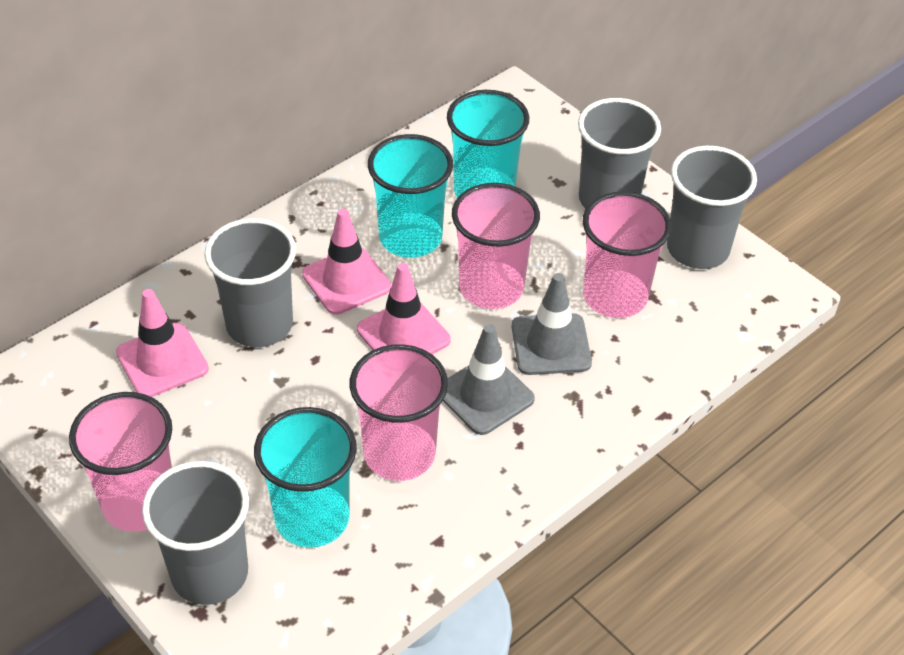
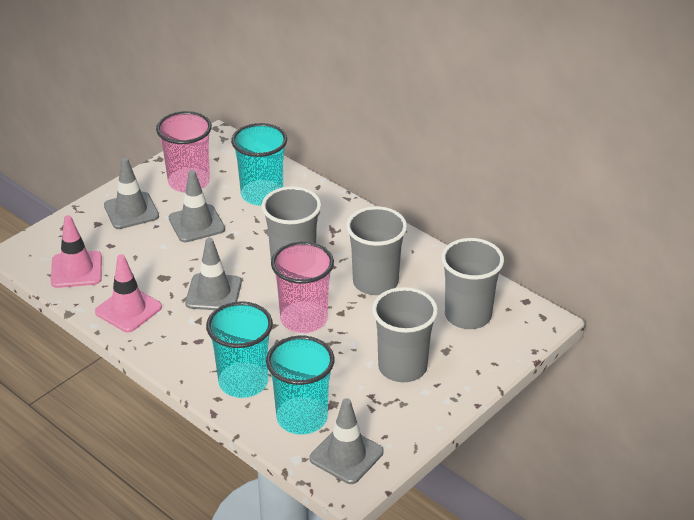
grey traffic cone: 2 -> 4
pink cup: 4 -> 2
pink traffic cone: 3 -> 2

